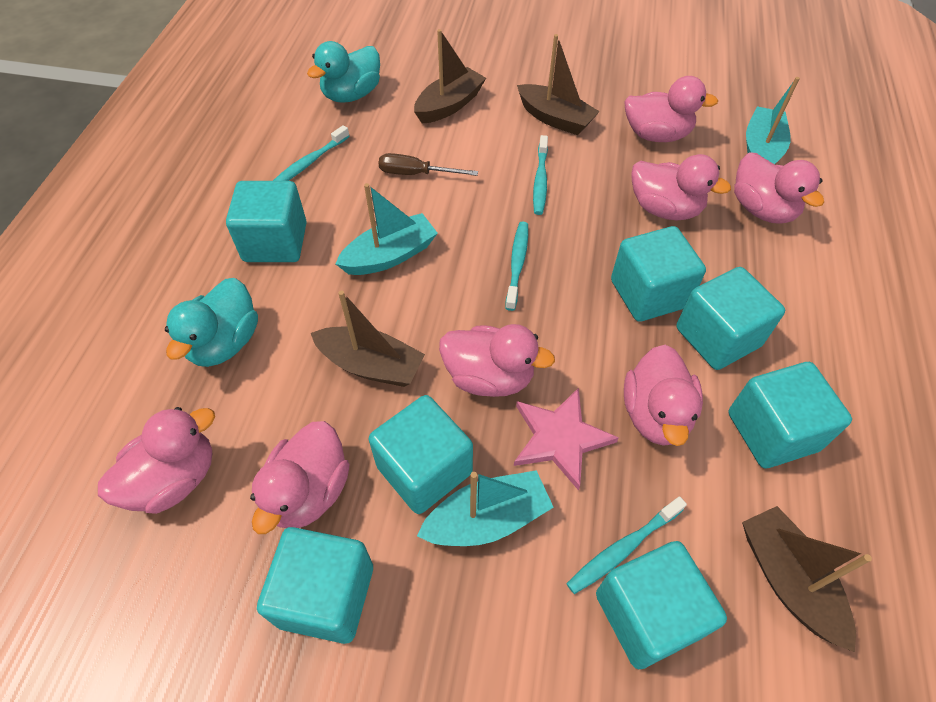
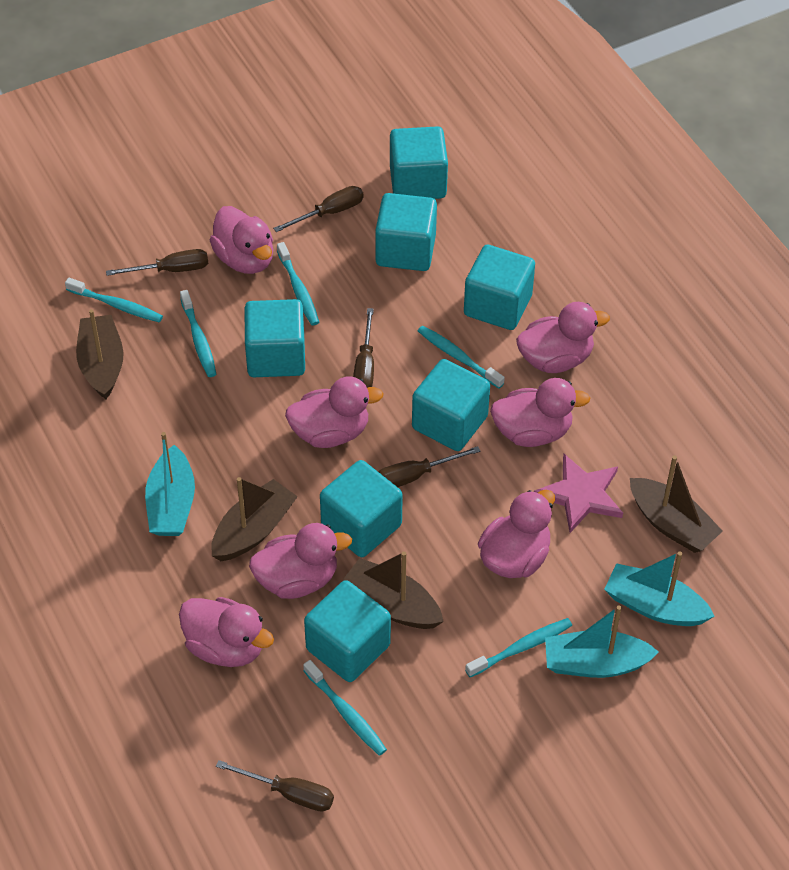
brown screwdriver: 1 -> 5
turquoise duck: 2 -> 0
turquoise toothbrush: 4 -> 6

